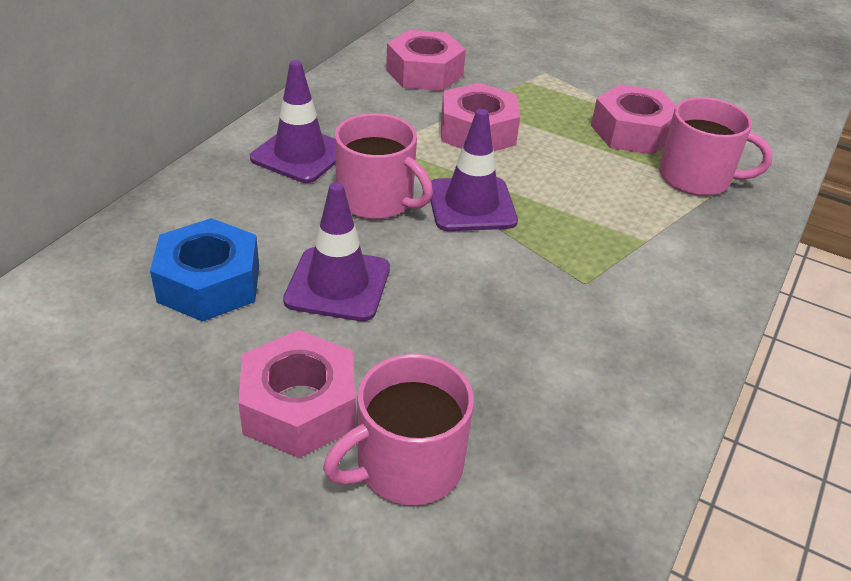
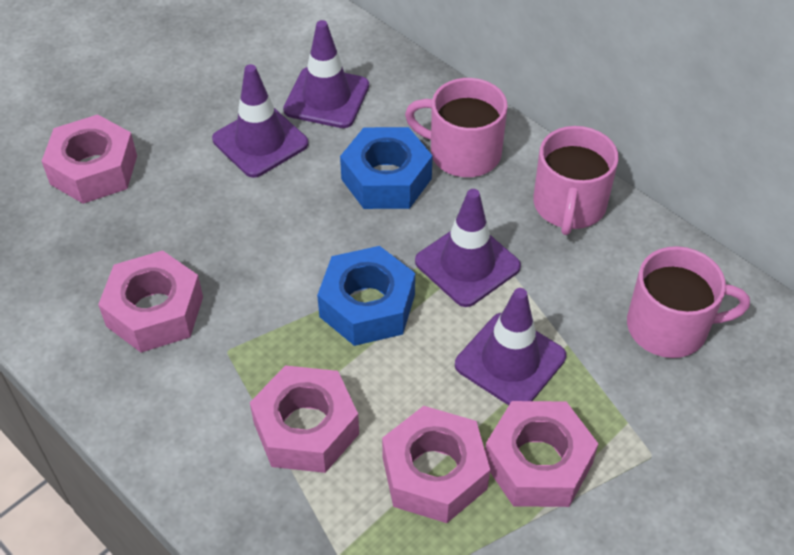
blue nut: 1 -> 2
pink nut: 4 -> 5
purple traffic cone: 3 -> 4

